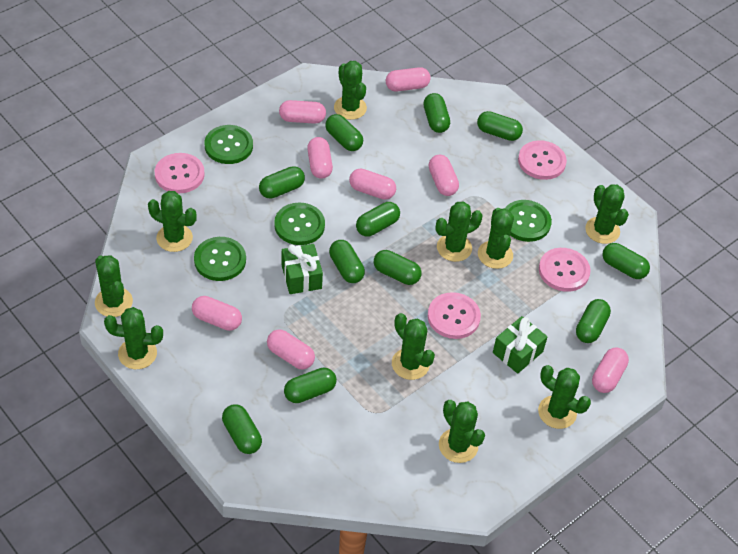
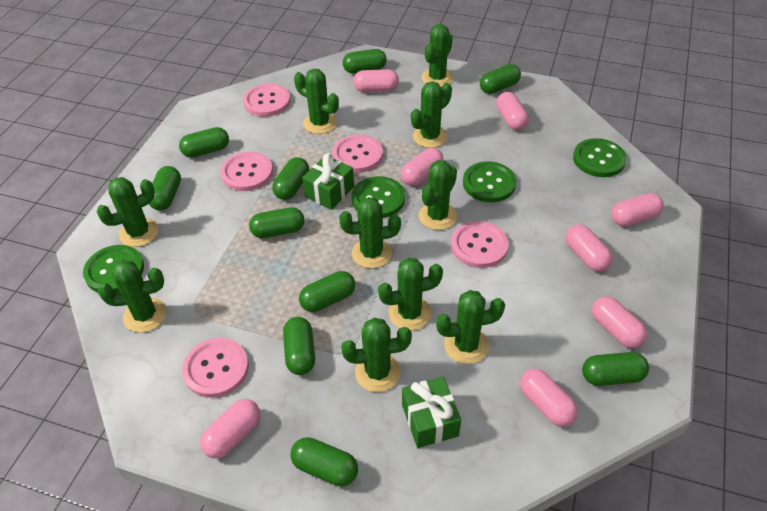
green capsule: 11 -> 10
pink button: 4 -> 5

